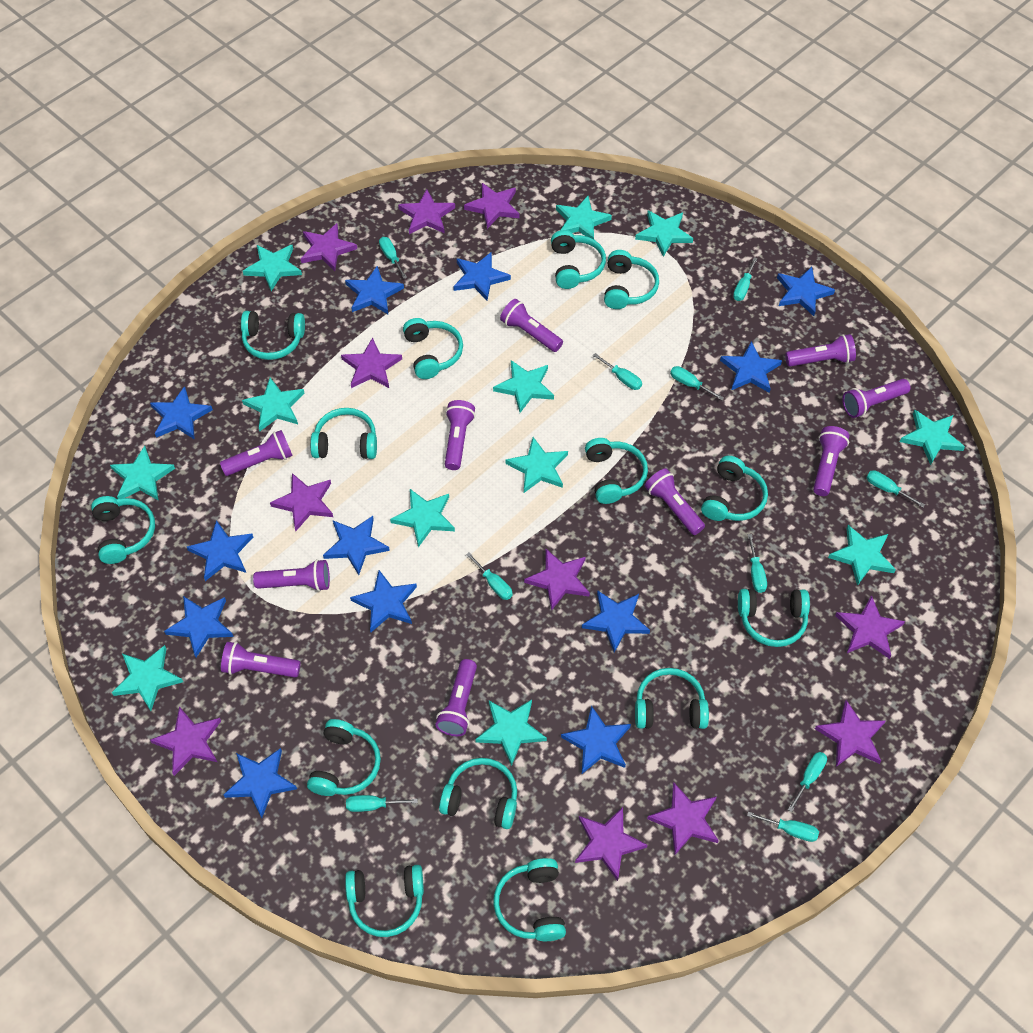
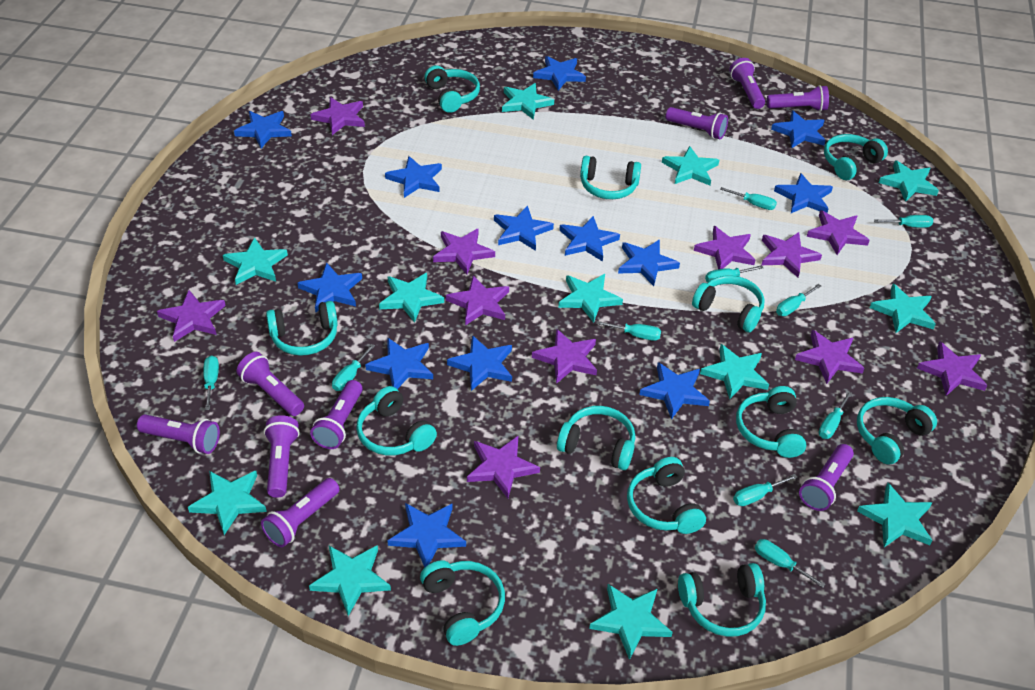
blue star: 12 -> 13
purple flashlight: 10 -> 9
turquoise headphones: 14 -> 12

